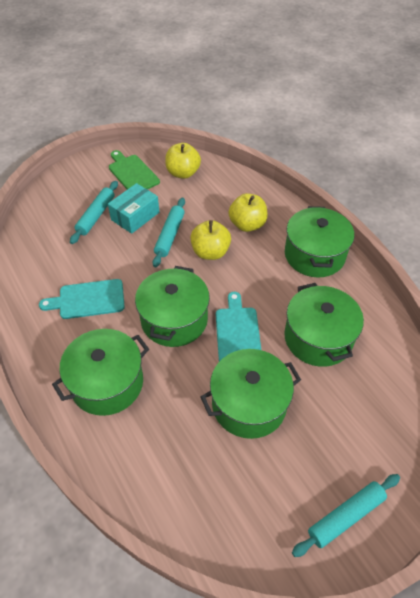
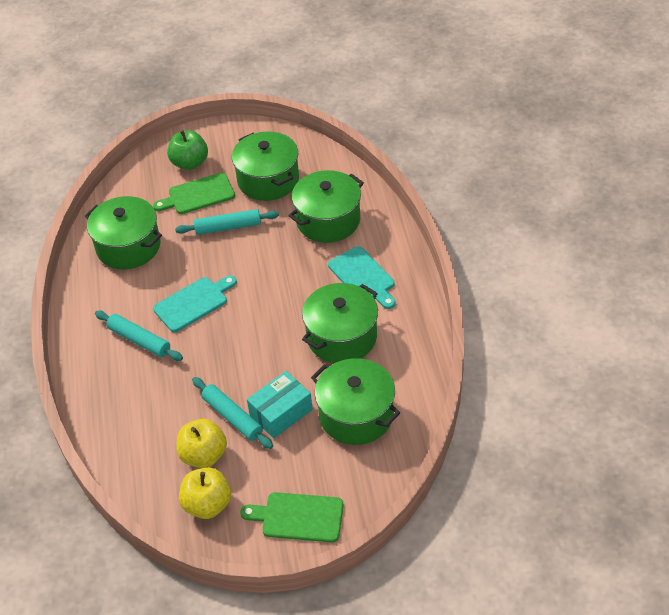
green apple: 0 -> 1
green cutting board: 1 -> 2
yellow apple: 3 -> 2

